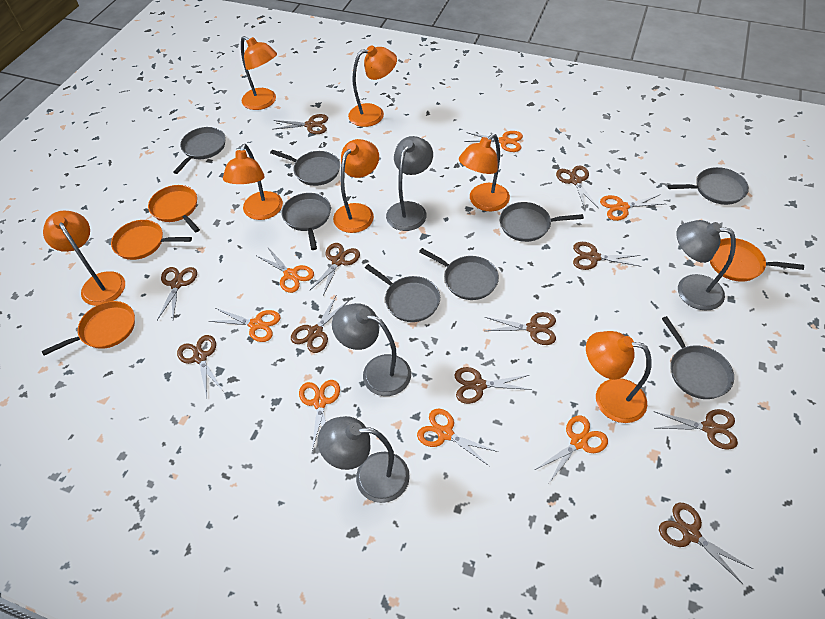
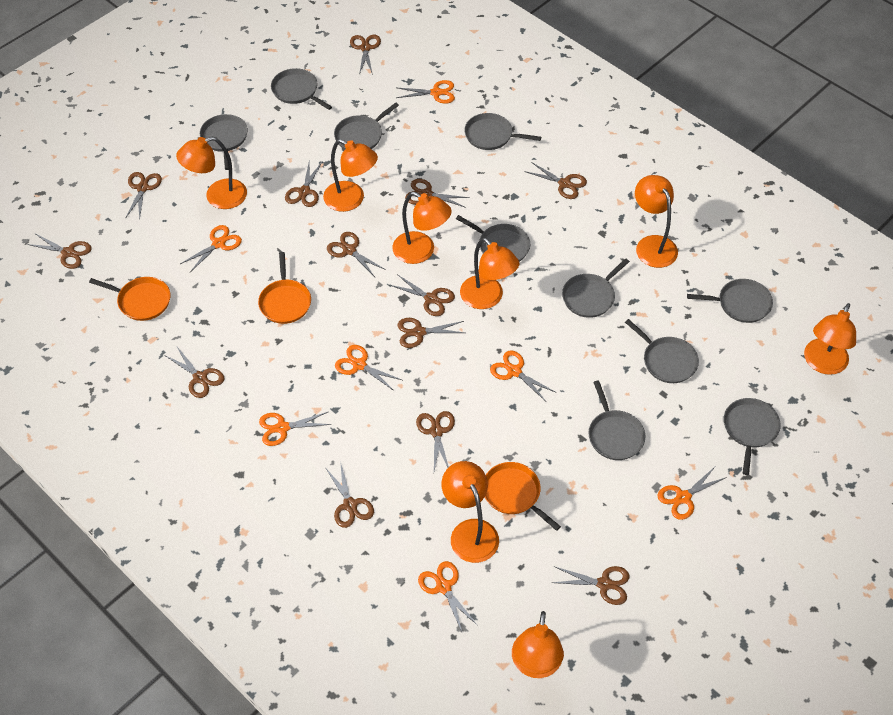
brown scissors: 11 -> 13
grey lamp: 4 -> 0
grey pan: 8 -> 10
orange lamp: 7 -> 8
orange pan: 4 -> 3

